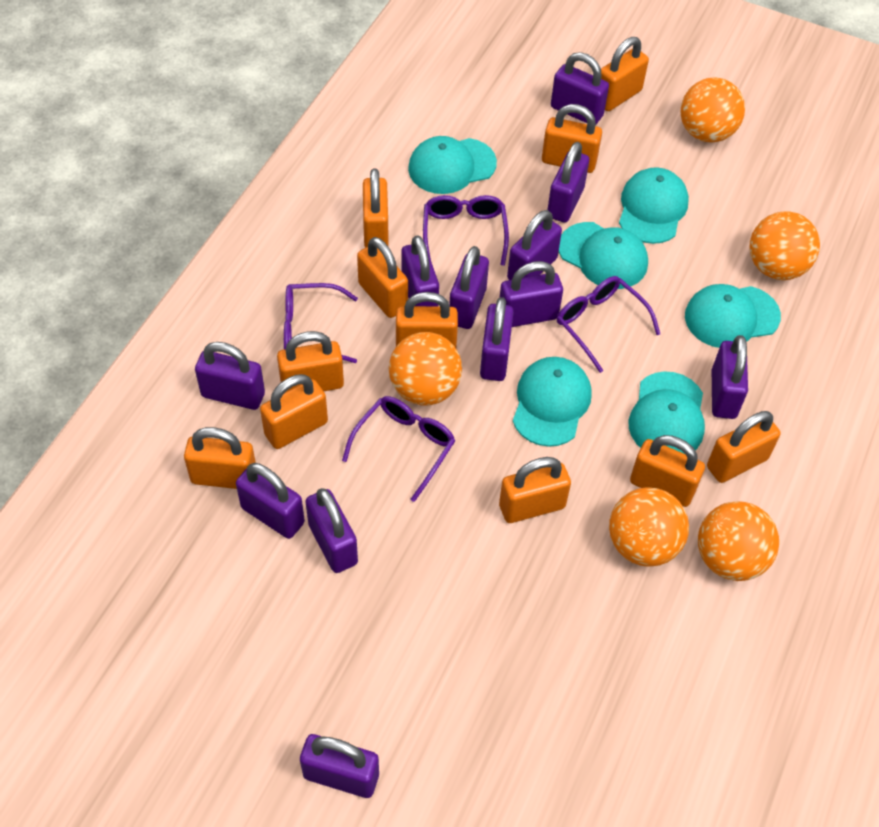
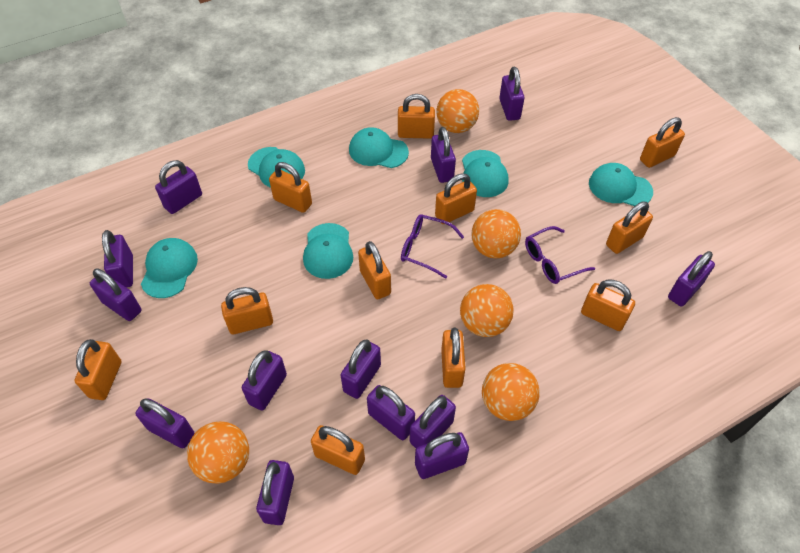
purple glasses: 4 -> 2
purple padlock: 12 -> 13

